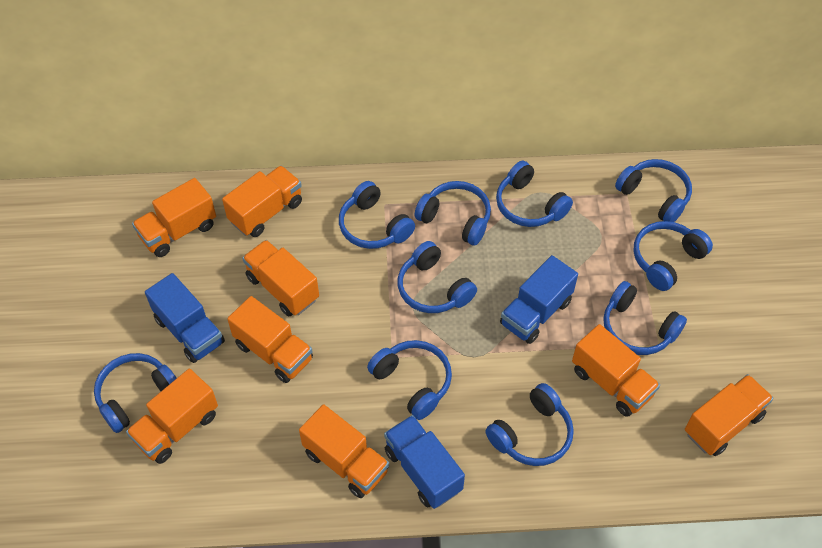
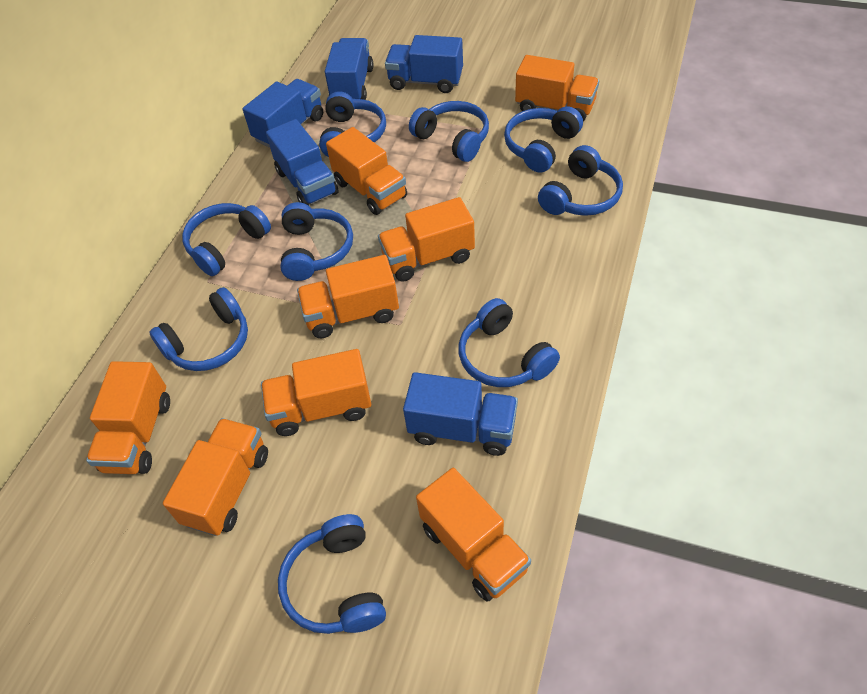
blue headphones: 10 -> 9
blue truck: 3 -> 5

